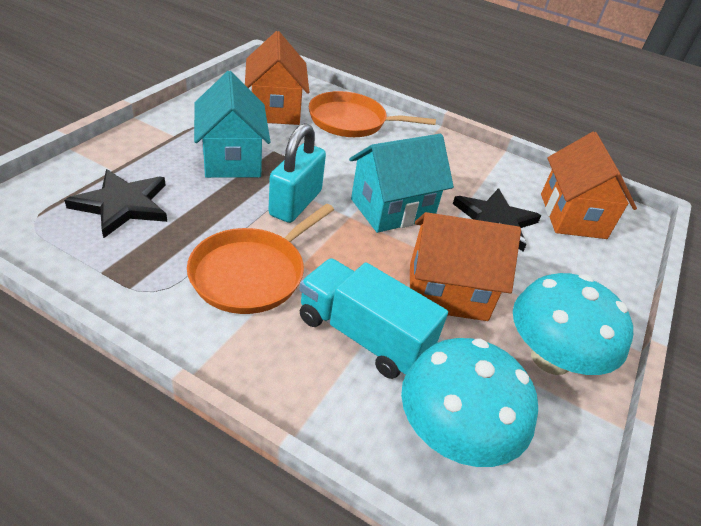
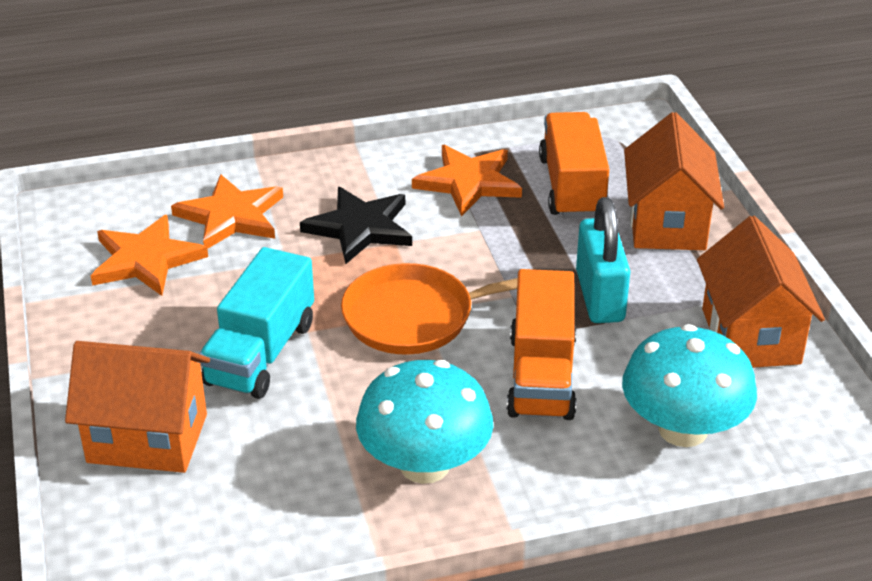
black star: 2 -> 1
orange pan: 2 -> 1
orange star: 0 -> 3
orange truck: 0 -> 2
turquoise house: 2 -> 0

